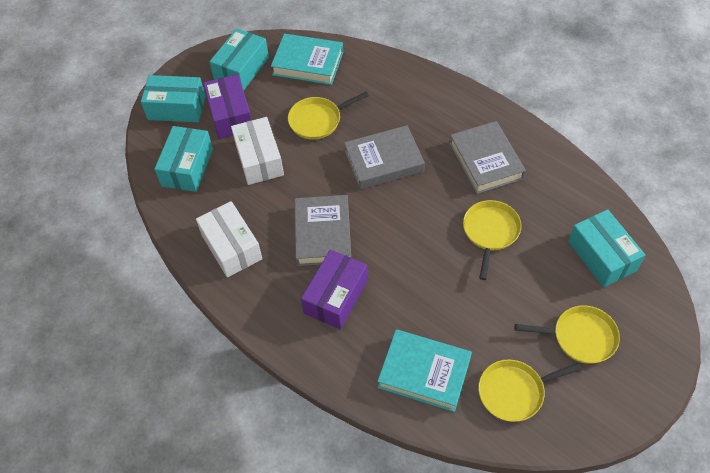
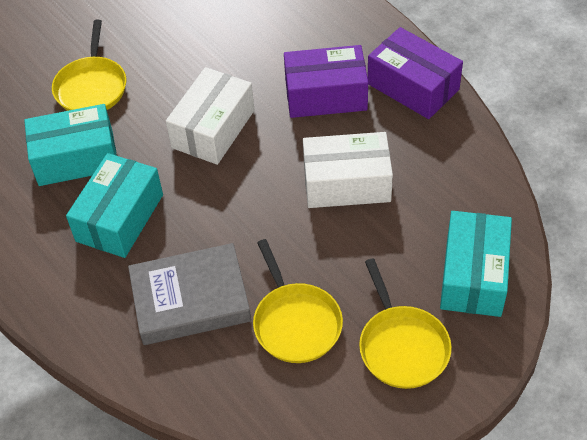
grey book: 3 -> 1
turquoise book: 2 -> 0
turquoise box: 4 -> 3
yellow pan: 4 -> 3

